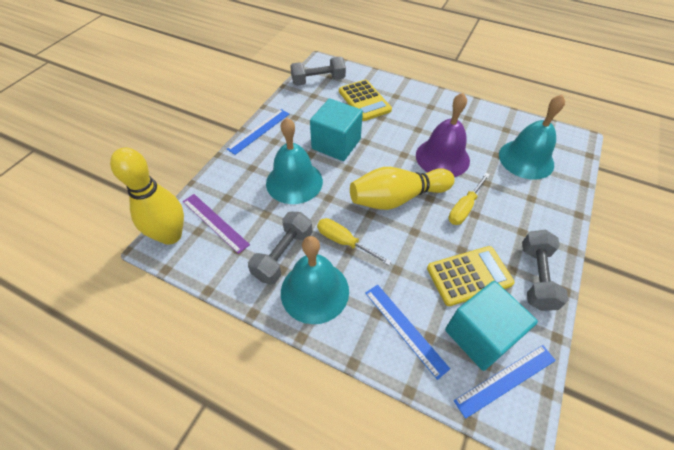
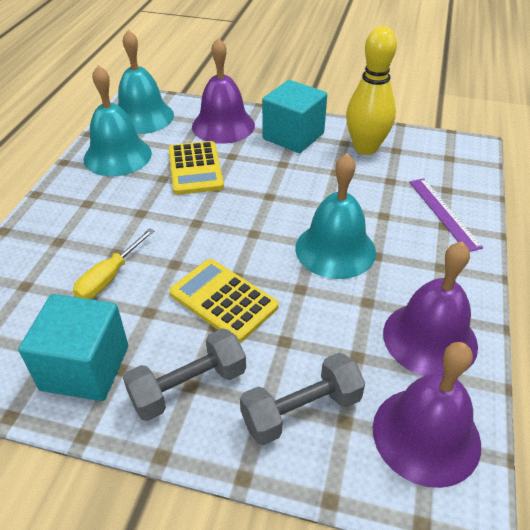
blue ruler: 3 -> 0
grey dumbbell: 3 -> 2
purple bell: 1 -> 3
yellow bowling pin: 2 -> 1
yellow screwdriver: 2 -> 1

